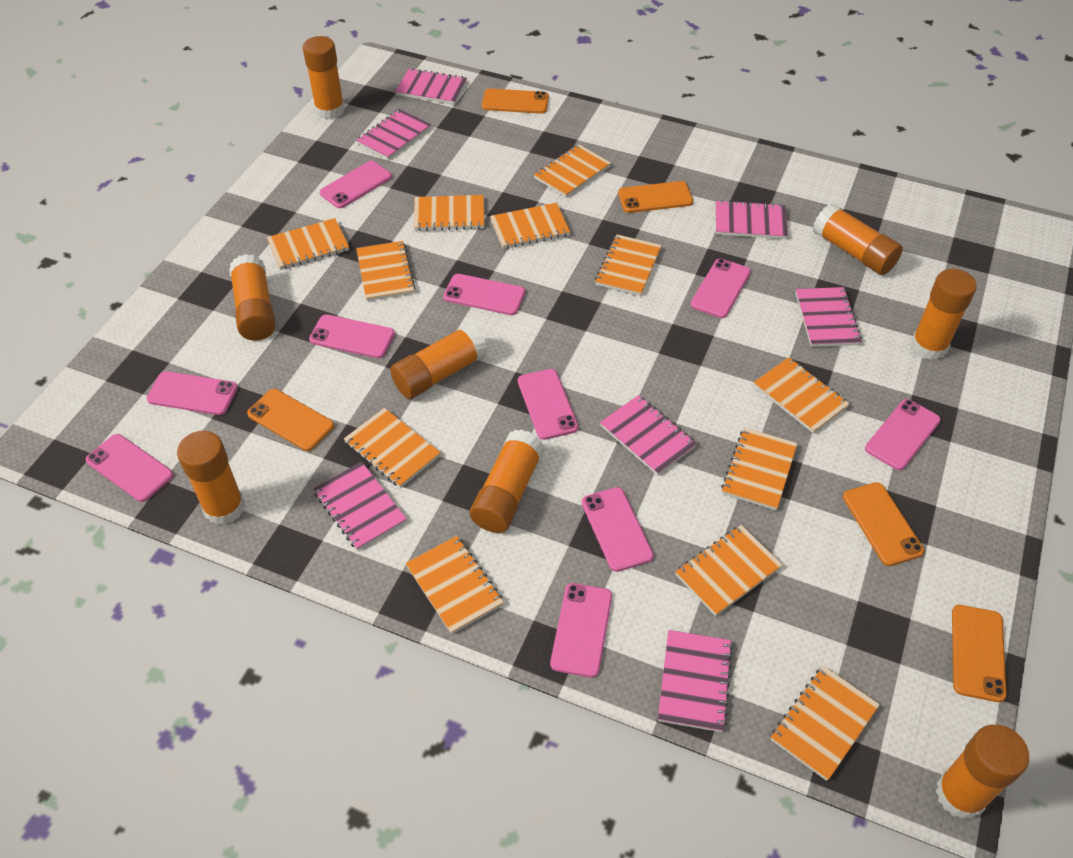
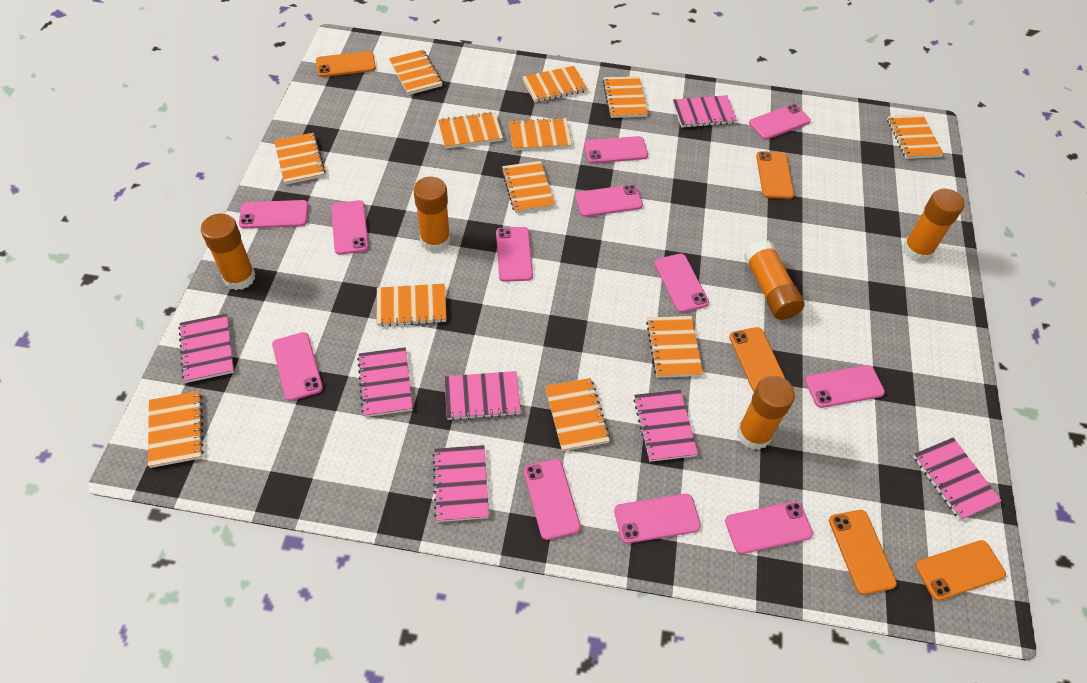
orange glue stick: 8 -> 5
pink phone: 10 -> 12

